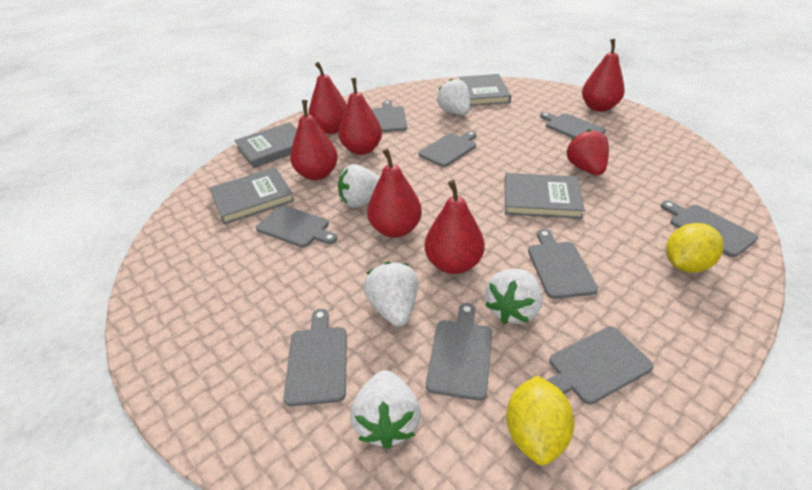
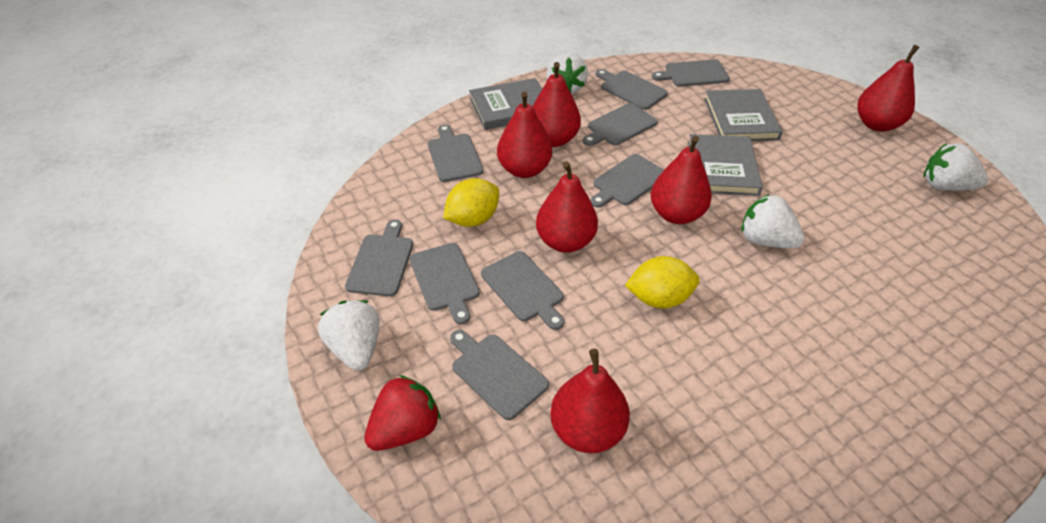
grey book: 4 -> 3
white strawberry: 5 -> 4

